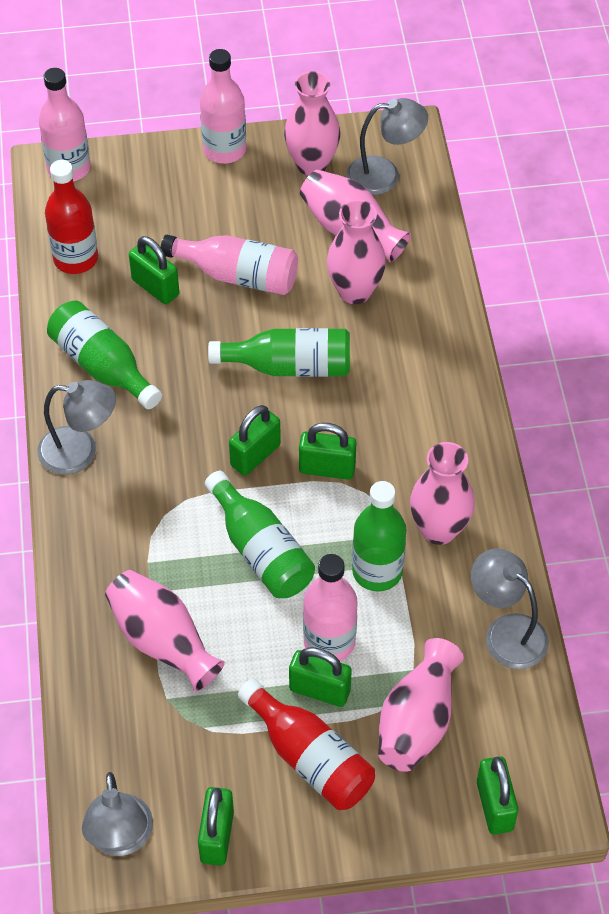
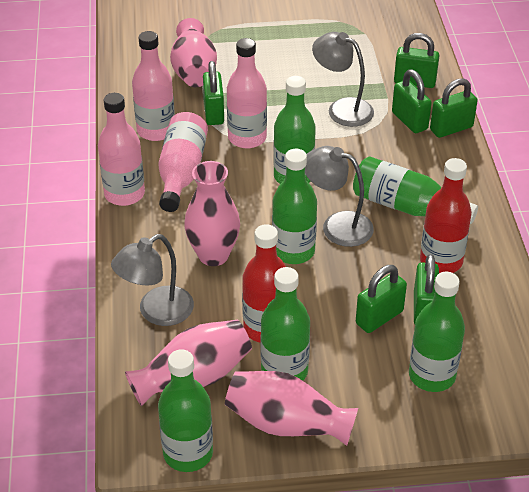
green bottle: 4 -> 6
grey lamp: 4 -> 3
pink vase: 6 -> 4

